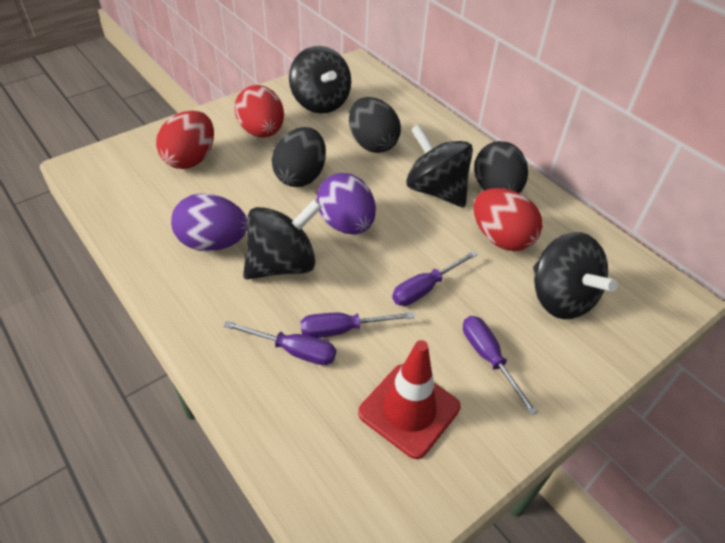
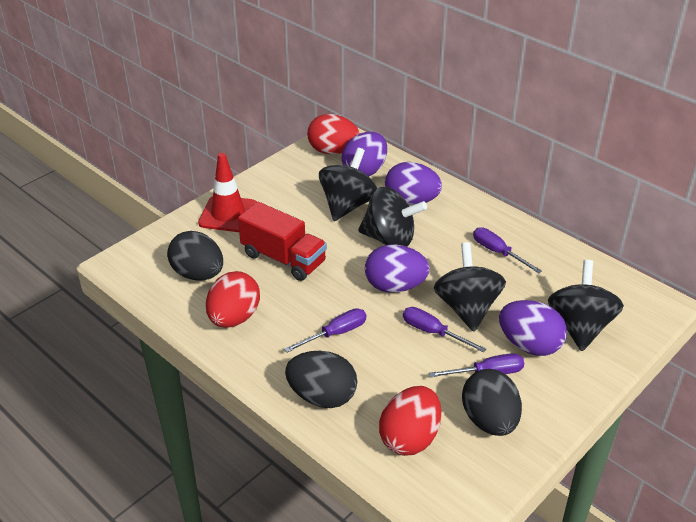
purple egg: 2 -> 4
red truck: 0 -> 1

